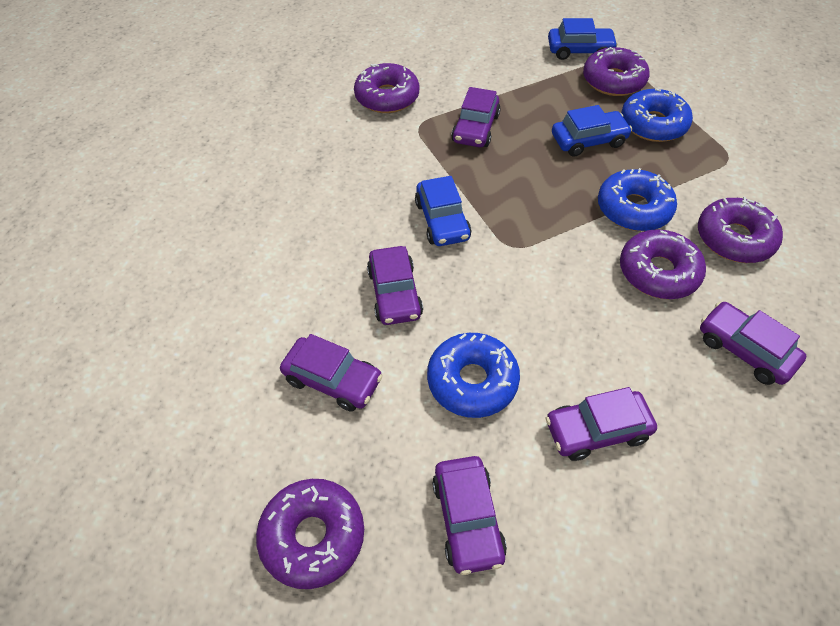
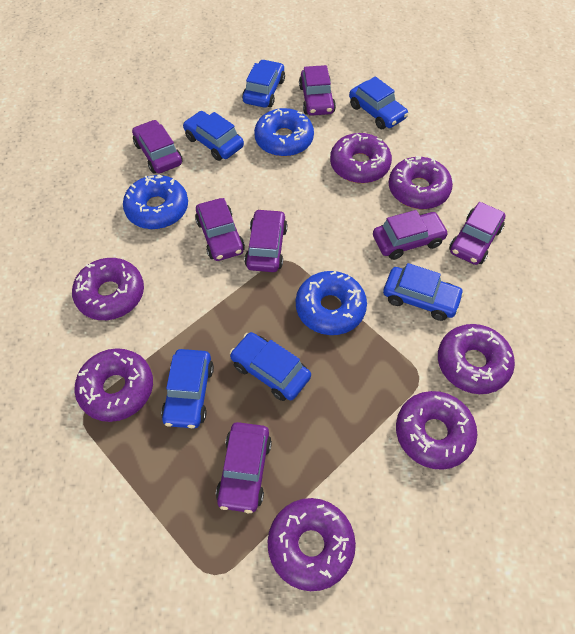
blue car: 3 -> 6
purple car: 6 -> 7
purple donut: 5 -> 7

